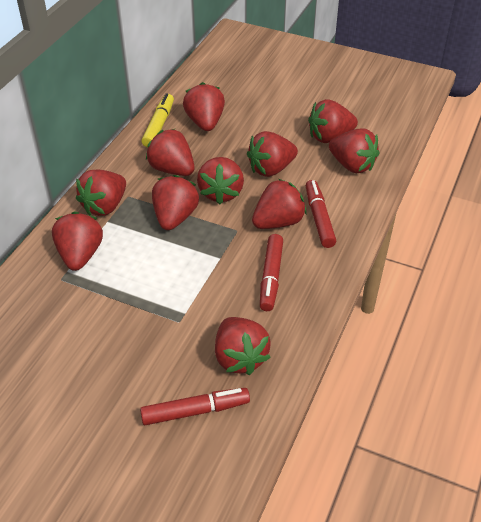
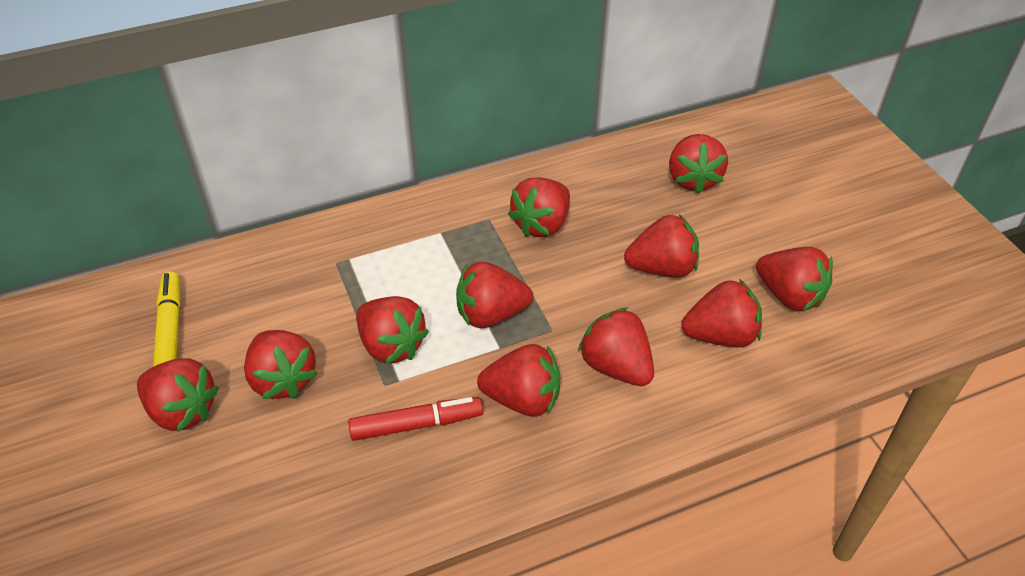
red marker: 3 -> 1

